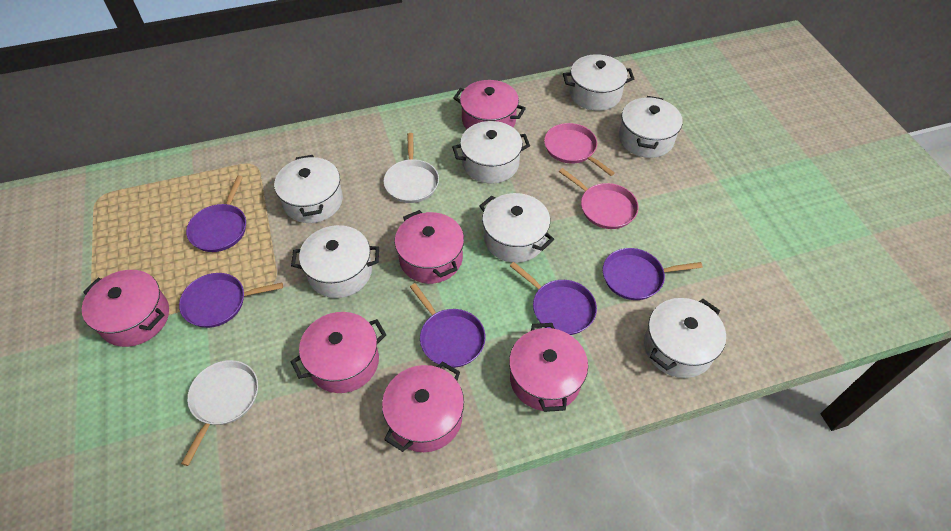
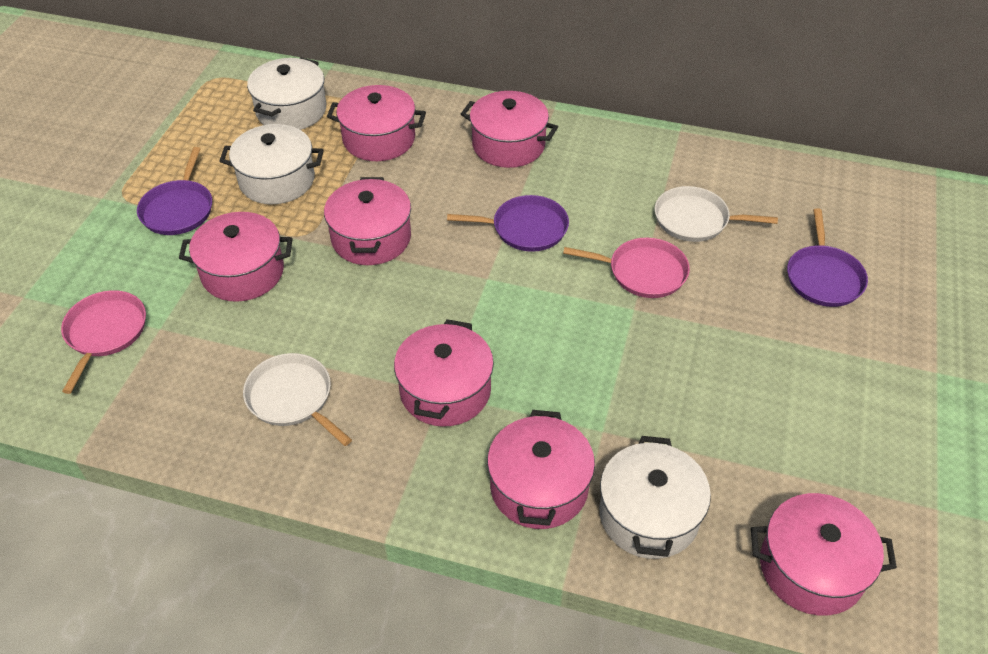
pink pot: 6 -> 7
purple pan: 5 -> 3
white pot: 7 -> 3

